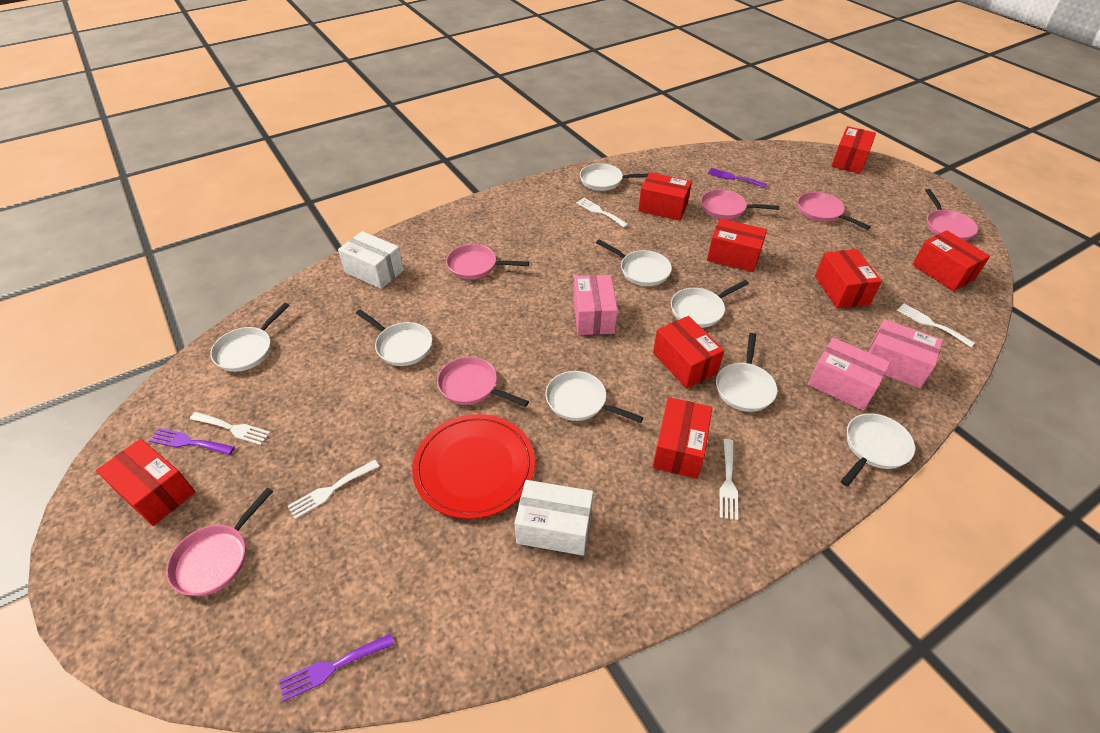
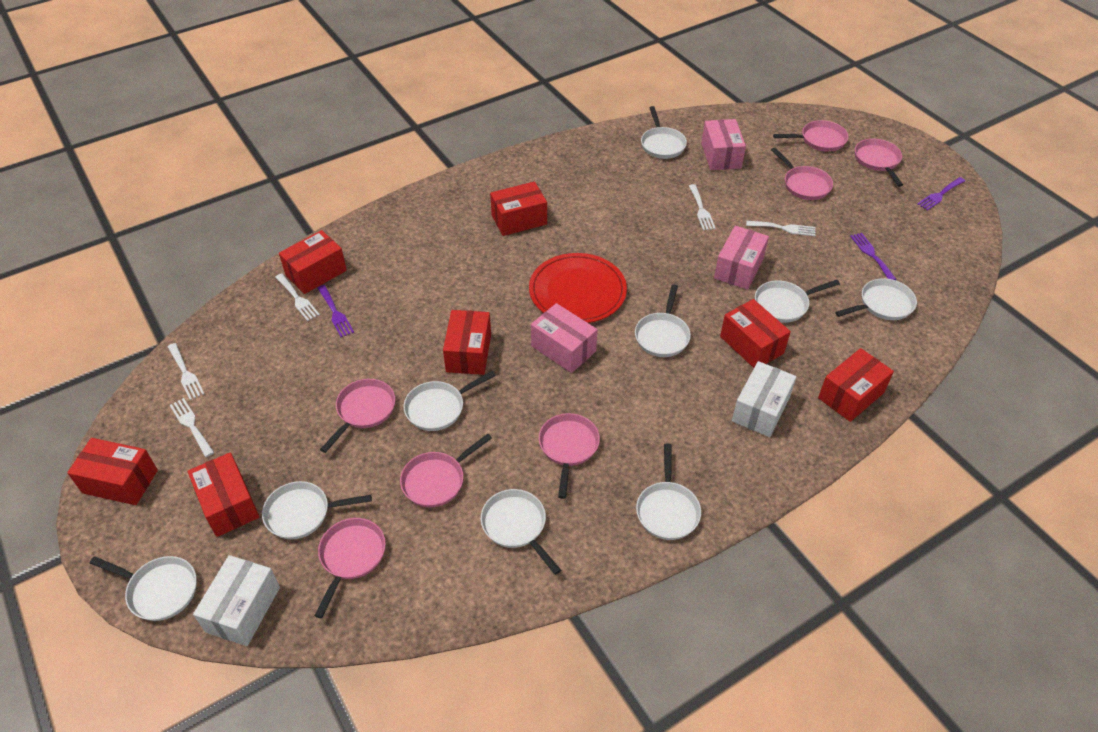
pink pan: 6 -> 7
red box: 8 -> 7
white pan: 8 -> 9

